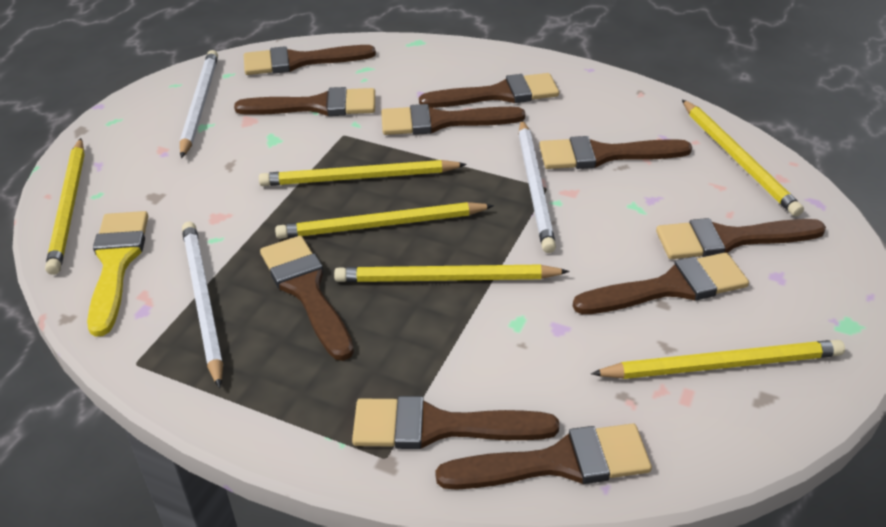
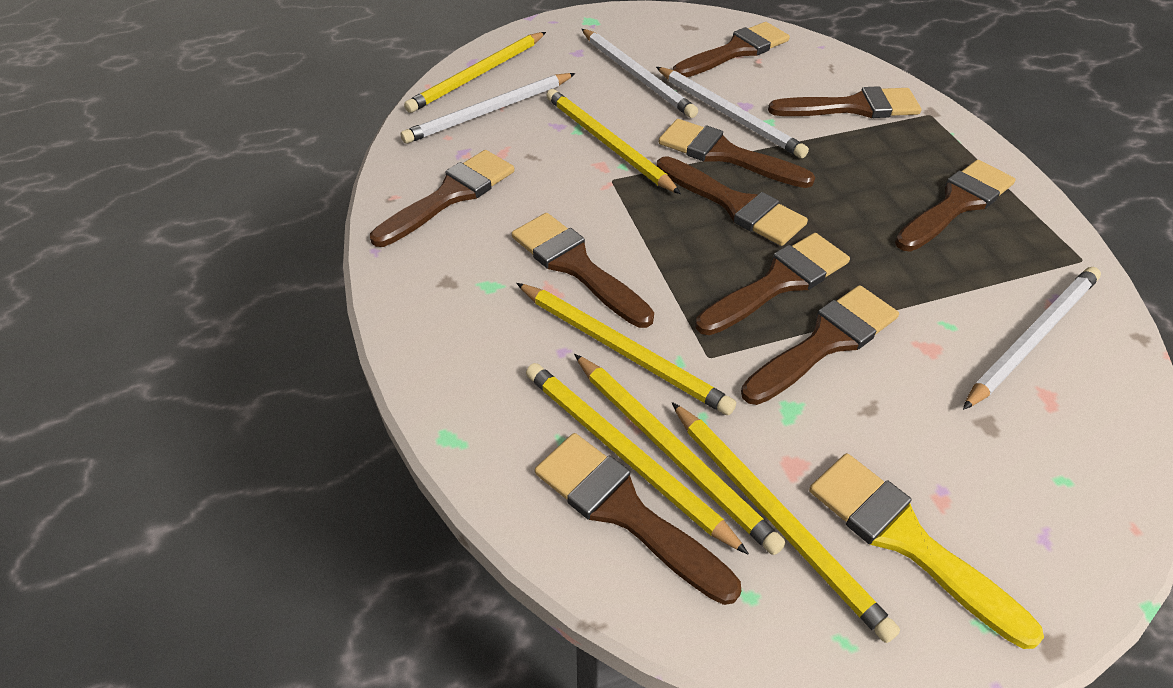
white pencil: 3 -> 4

